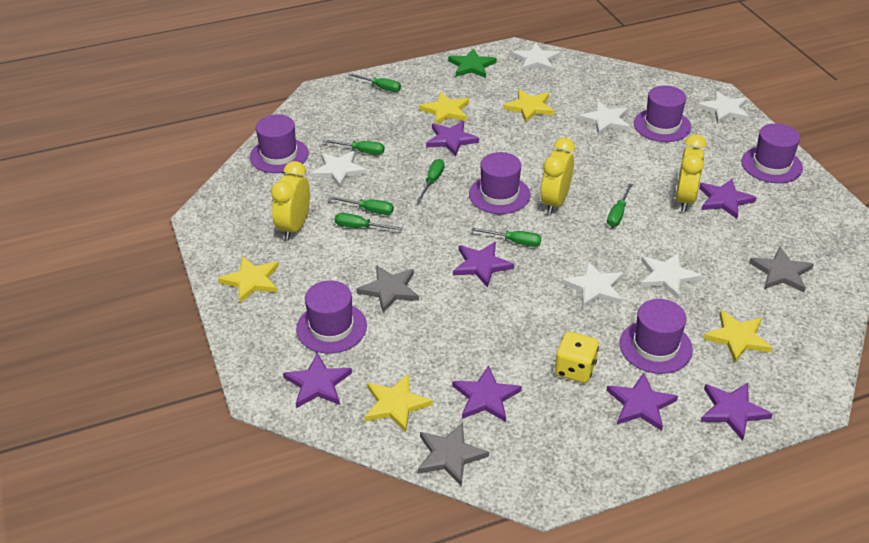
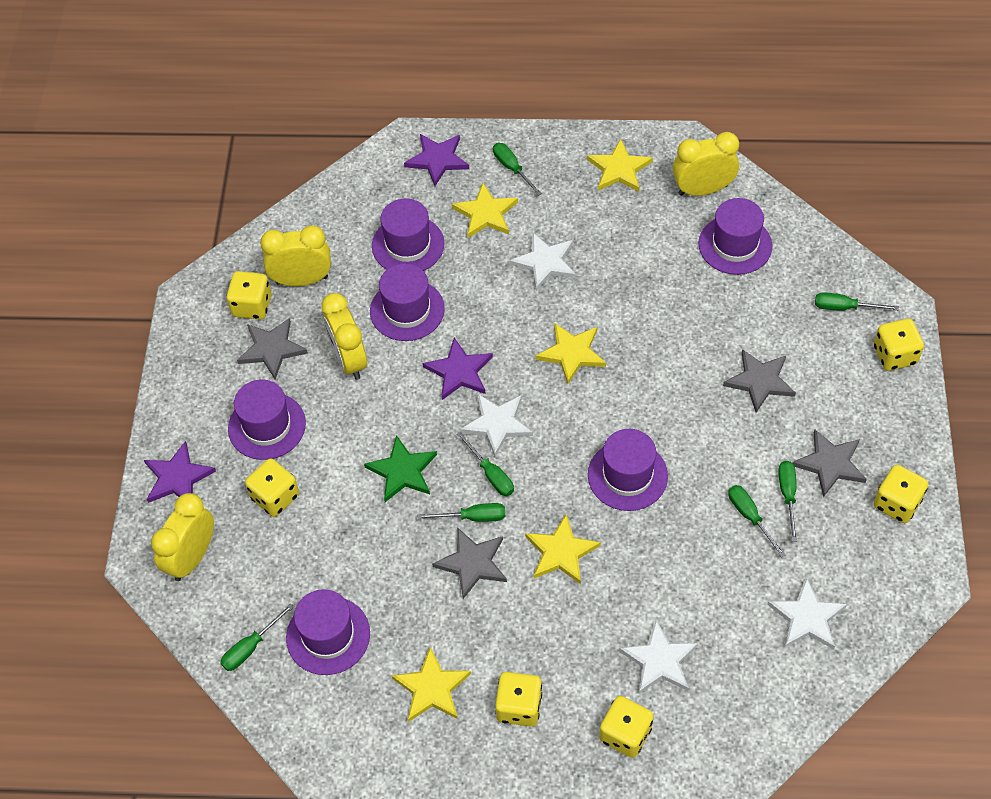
grey star: 3 -> 4
purple star: 7 -> 3
white star: 6 -> 4
yellow clock: 3 -> 4
yellow dice: 1 -> 6

